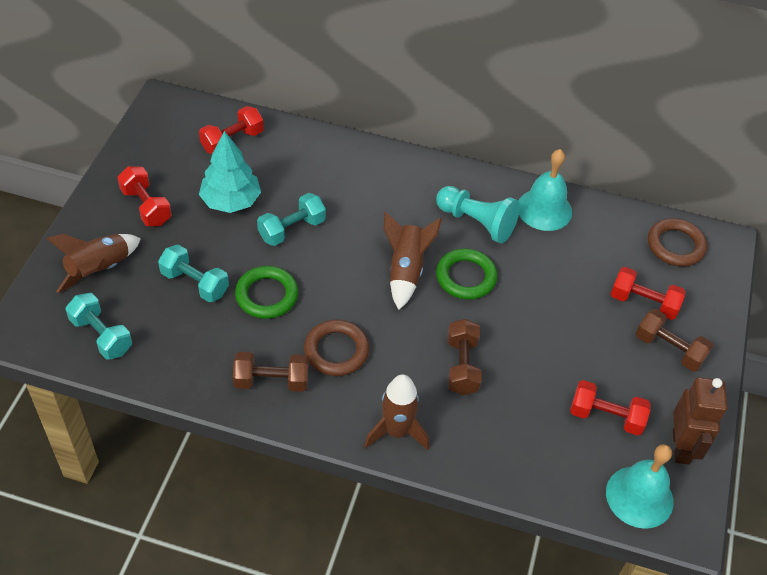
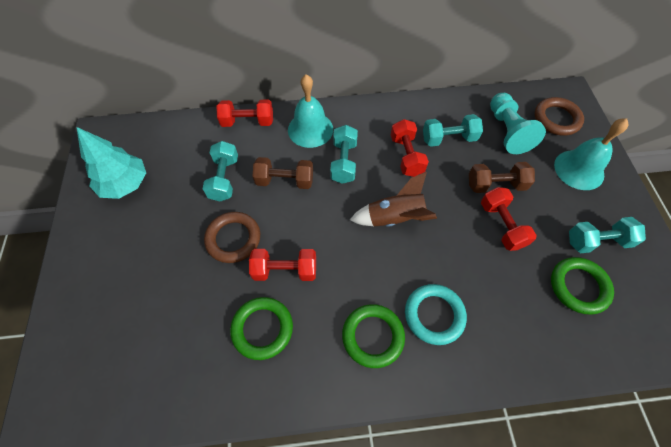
brown dumbbell: 3 -> 2
brown robot: 1 -> 0
brown rocket: 3 -> 1
green ring: 2 -> 3
turquoise dumbbell: 3 -> 4
turquoise ring: 0 -> 1

